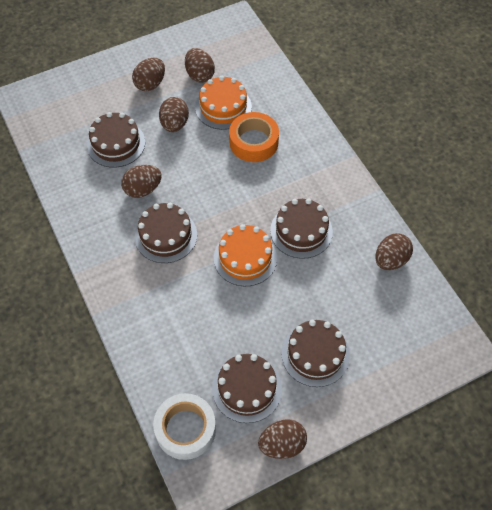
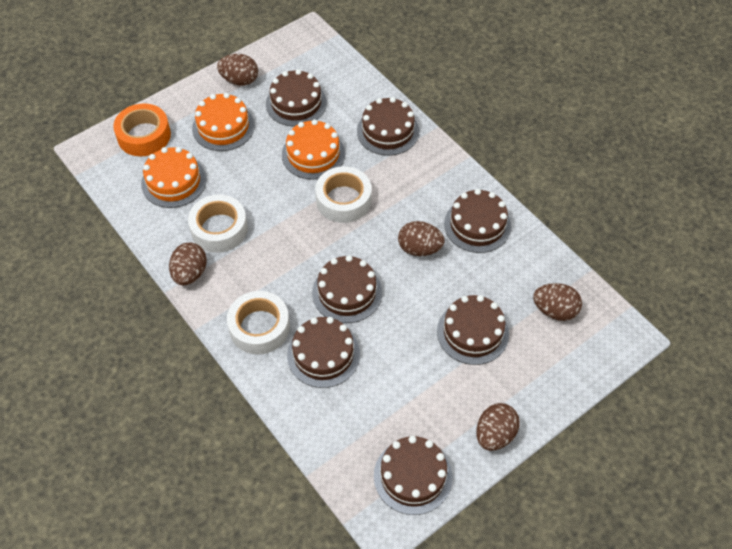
brown cake: 5 -> 7
brown egg: 6 -> 5
orange cake: 2 -> 3
white tape: 1 -> 3

